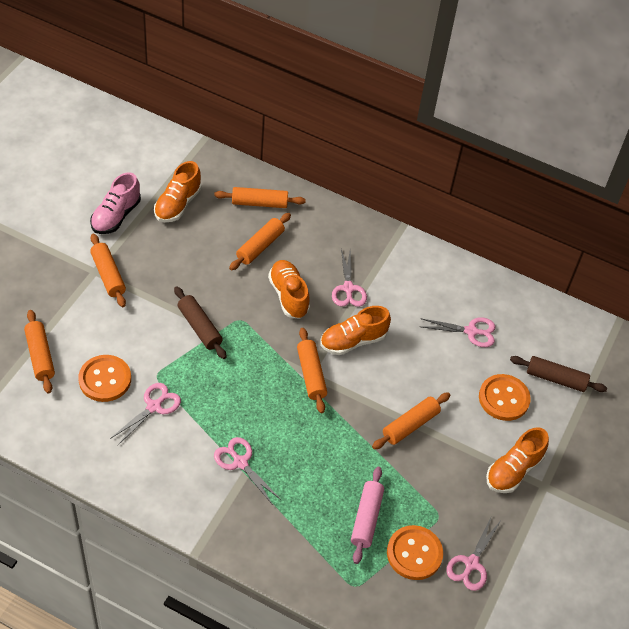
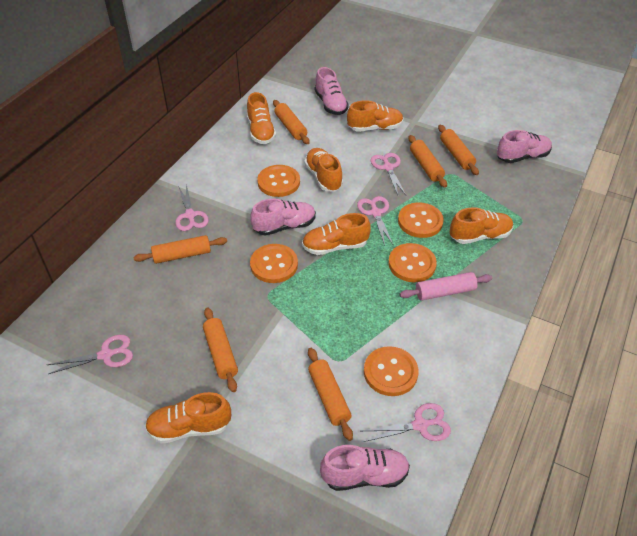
brown rolling pin: 2 -> 0
orange button: 3 -> 5
orange shoe: 4 -> 6
pink shoe: 1 -> 4

